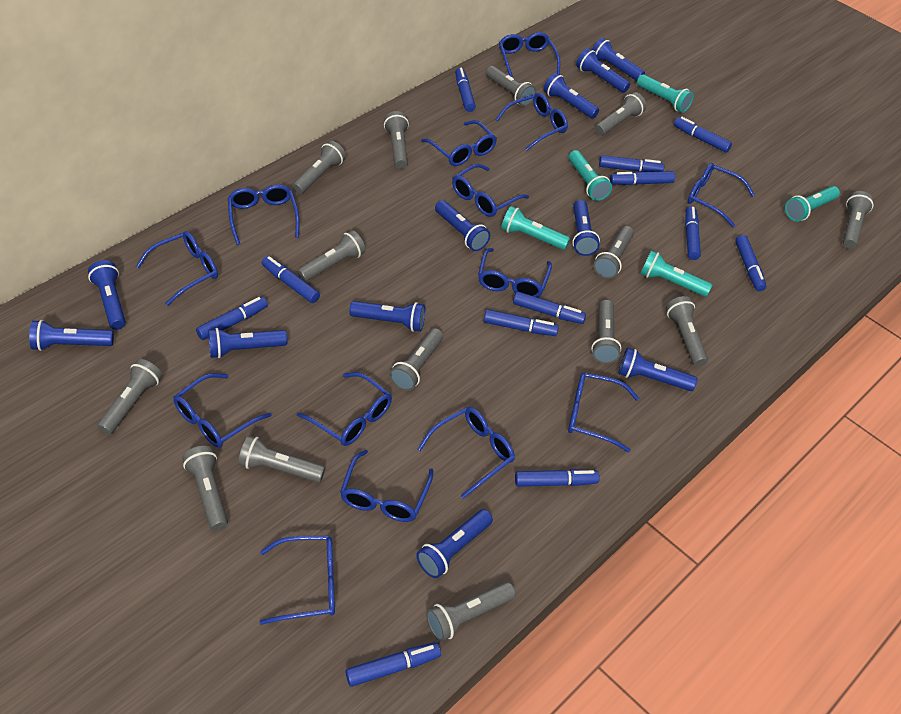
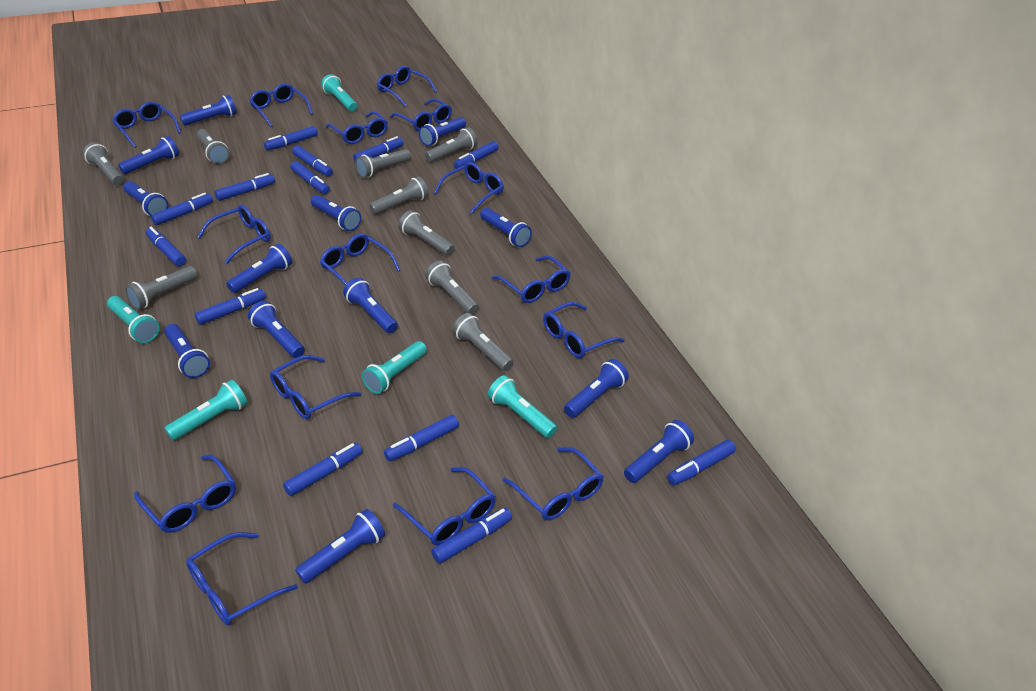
blue flashlight: 11 -> 13
blue glasses: 14 -> 15
blue marker: 12 -> 13
grey flashlight: 14 -> 9

